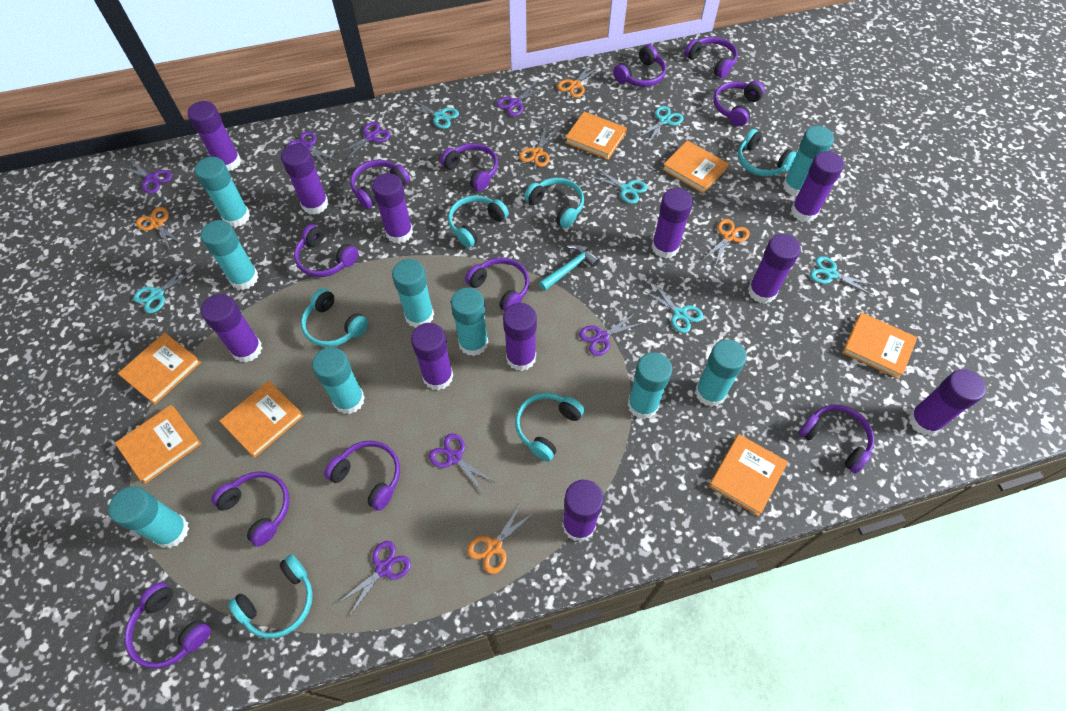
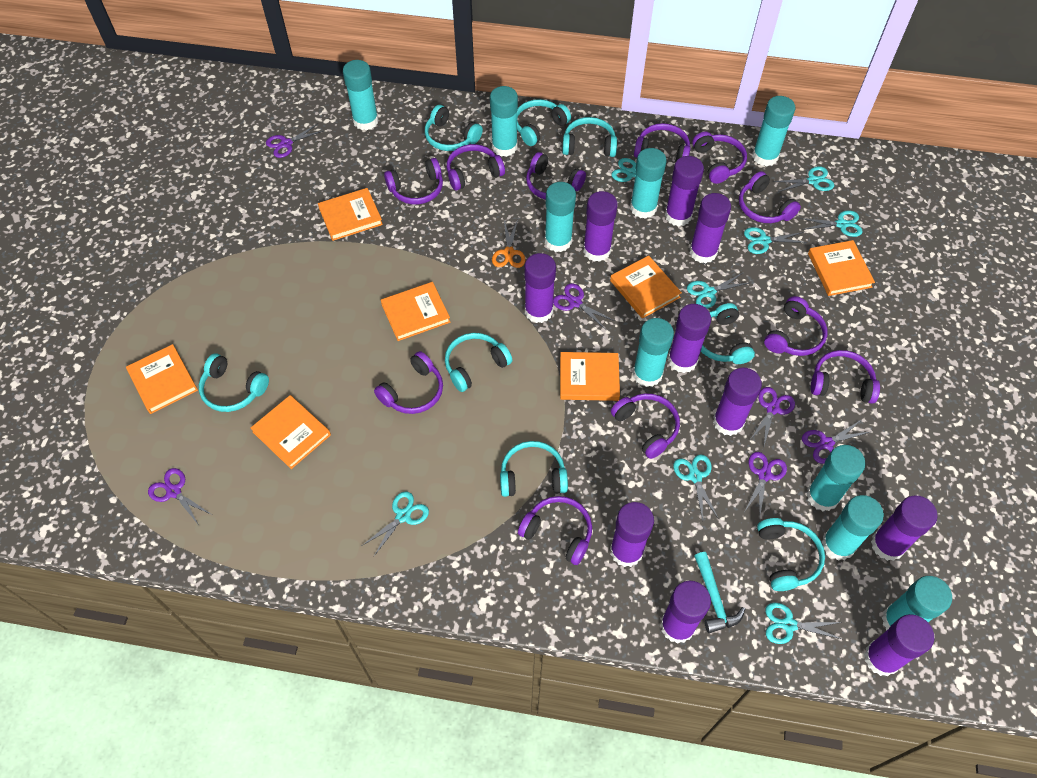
orange scissors: 5 -> 1
purple glue stick: 11 -> 10
purple scissors: 7 -> 6
turquoise headphones: 6 -> 8
turquoise scissors: 6 -> 8

